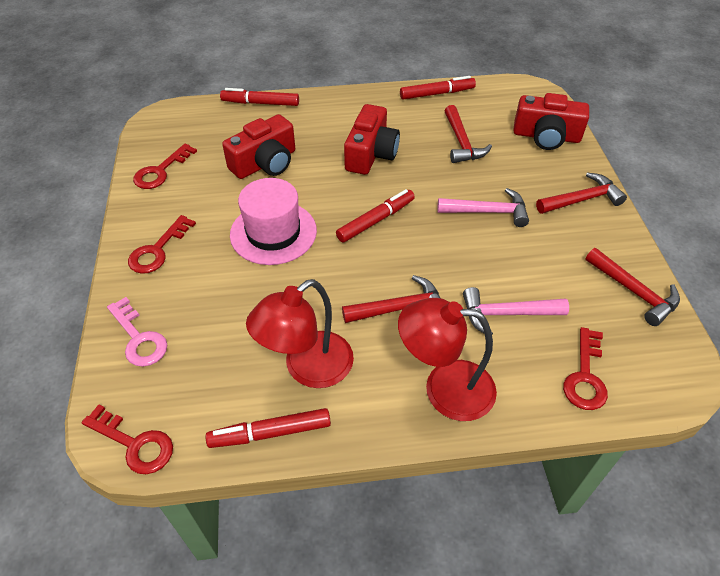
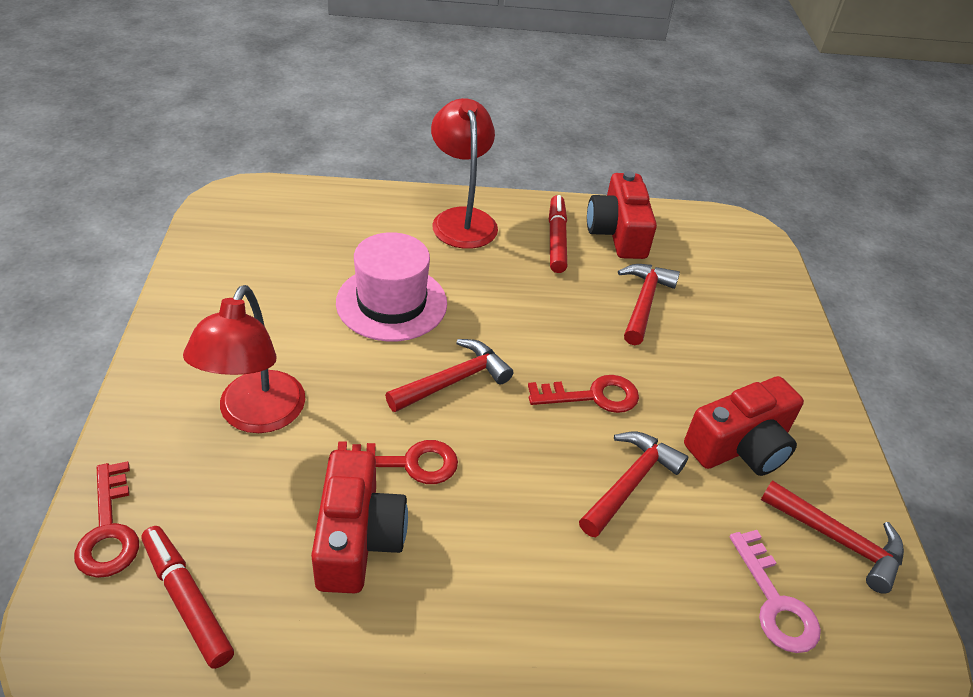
pink hammer: 2 -> 0
red key: 4 -> 3
red marker: 4 -> 2

